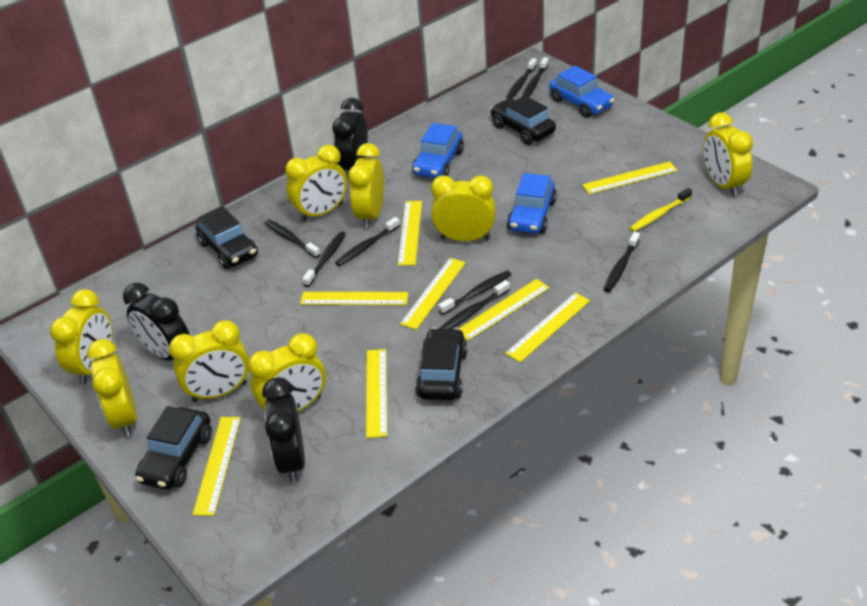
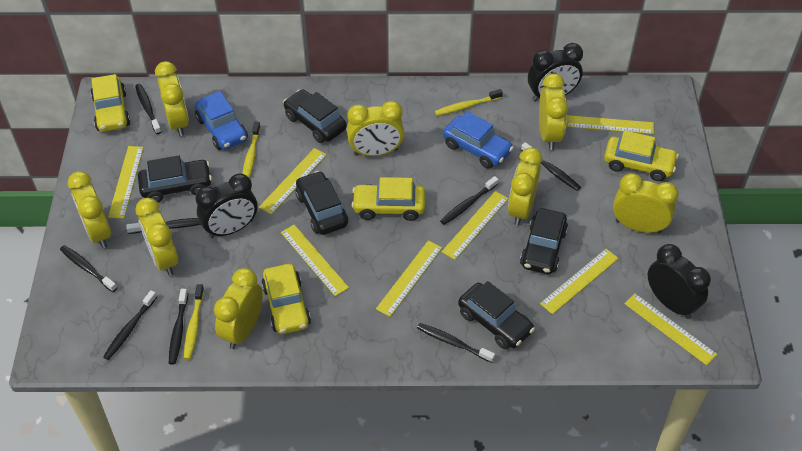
black car: 4 -> 5
blue car: 3 -> 2
yellow car: 0 -> 4
yellow toothbrush: 1 -> 3

